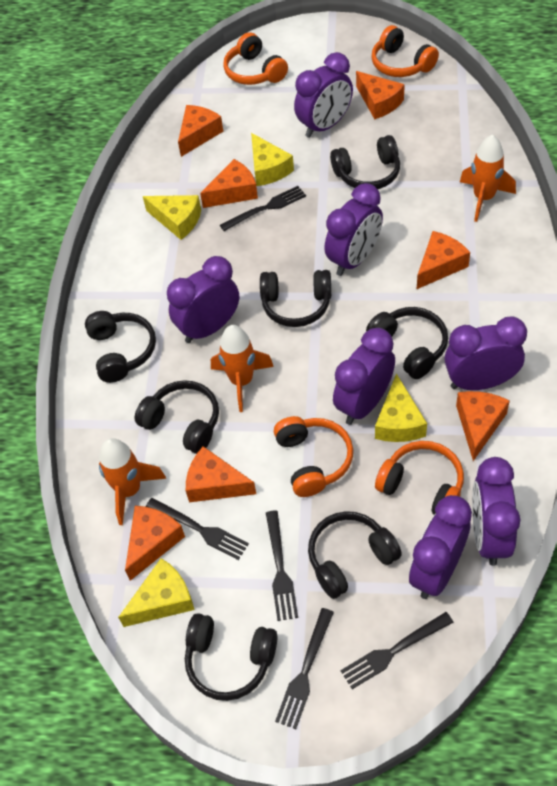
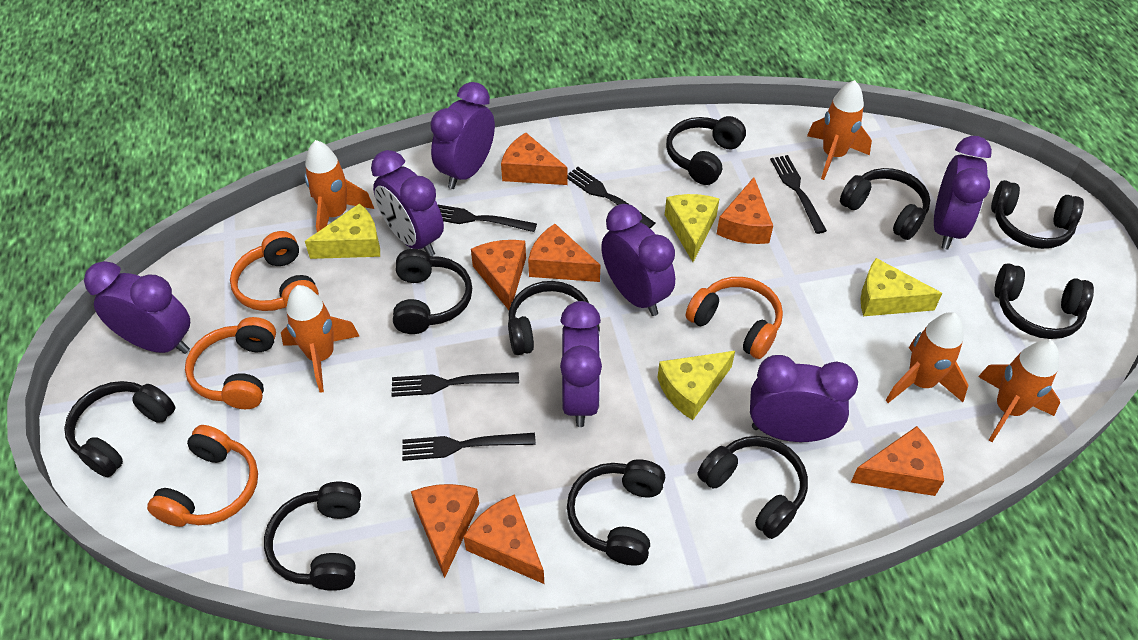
black headphones: 7 -> 10
orange rocket: 3 -> 5

